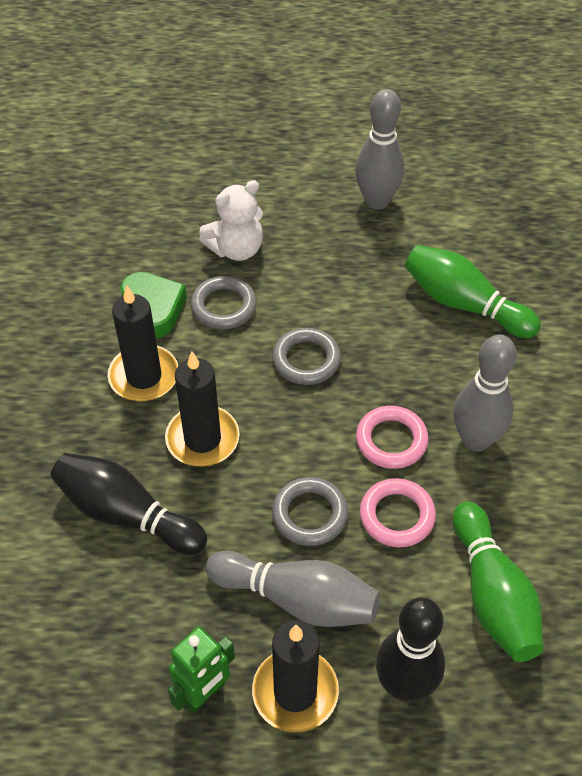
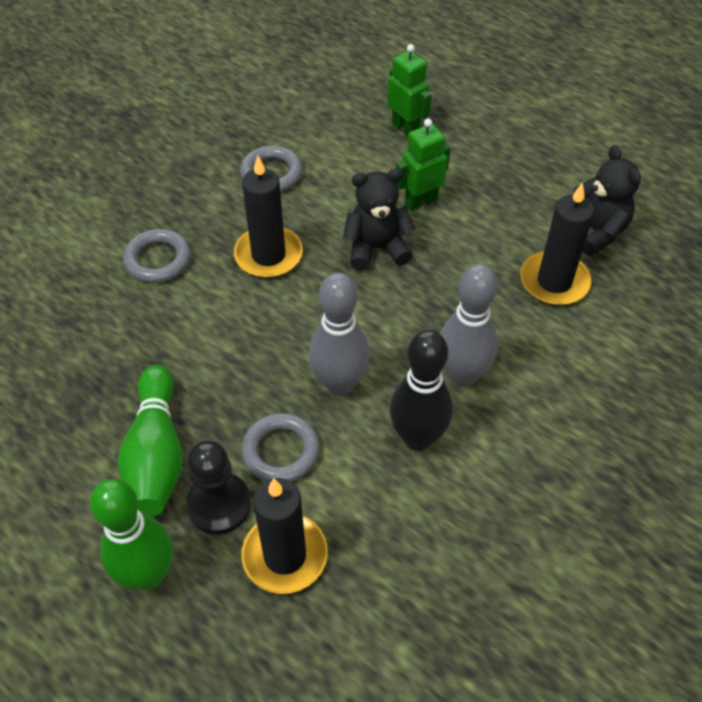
black bowling pin: 2 -> 1
black pawn: 0 -> 1
black teddy bear: 0 -> 2
green heart: 1 -> 0
green robot: 1 -> 2
grey bowling pin: 3 -> 2
pink ring: 2 -> 0
white teddy bear: 1 -> 0

